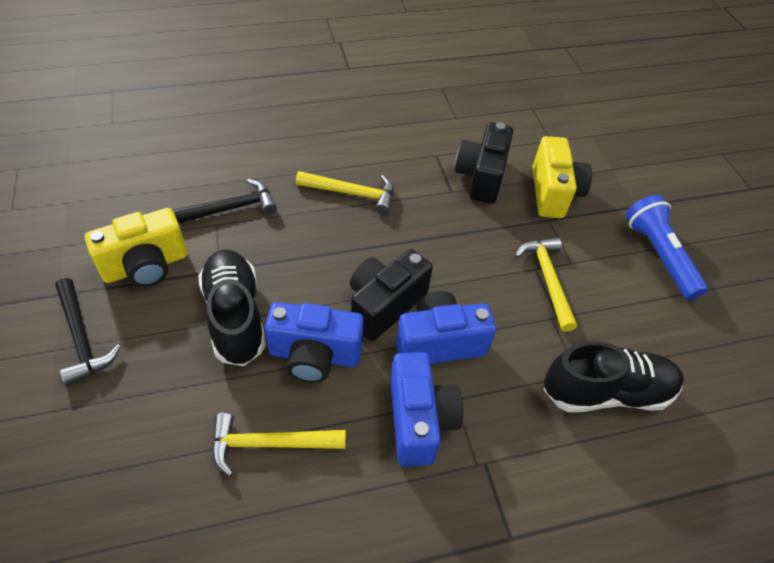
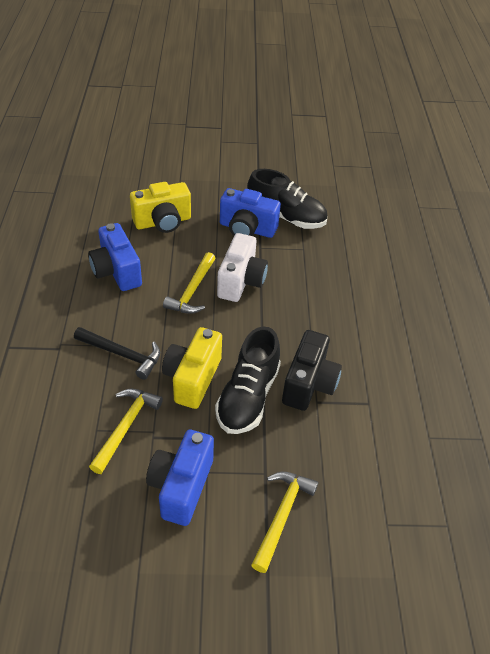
black camera: 2 -> 1
black hammer: 2 -> 1
blue flashlight: 1 -> 0
white camera: 0 -> 1

